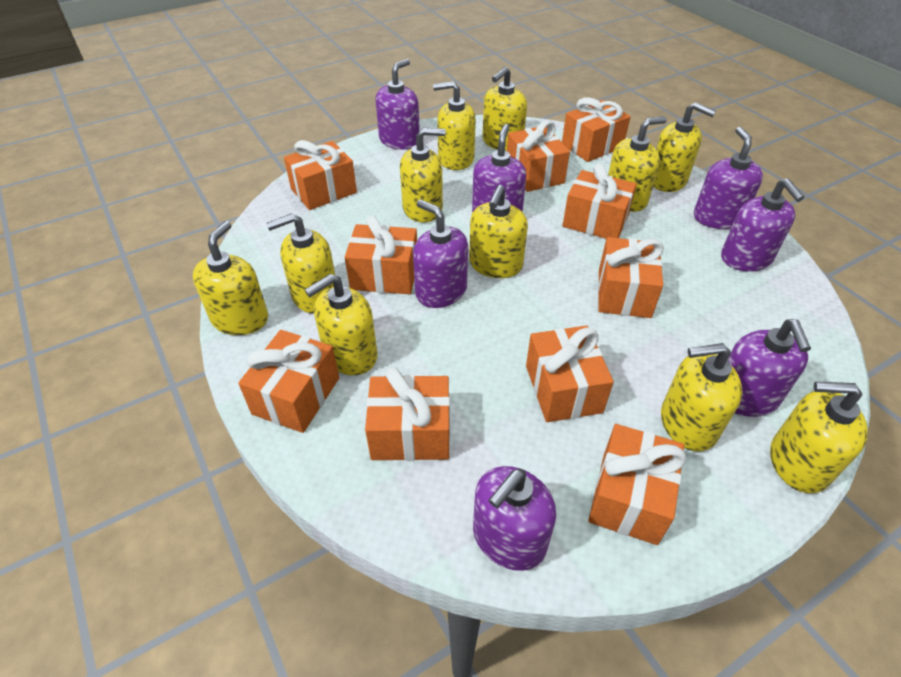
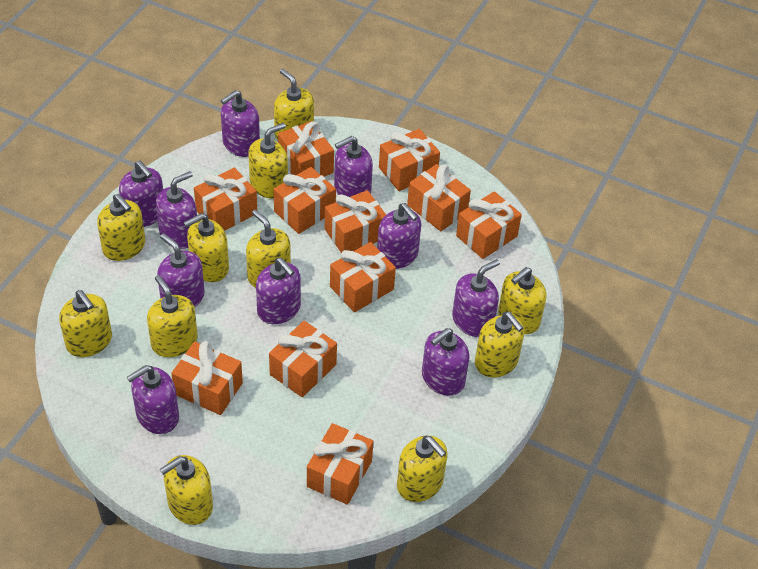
orange gift: 10 -> 11
purple soap dispenser: 7 -> 10

